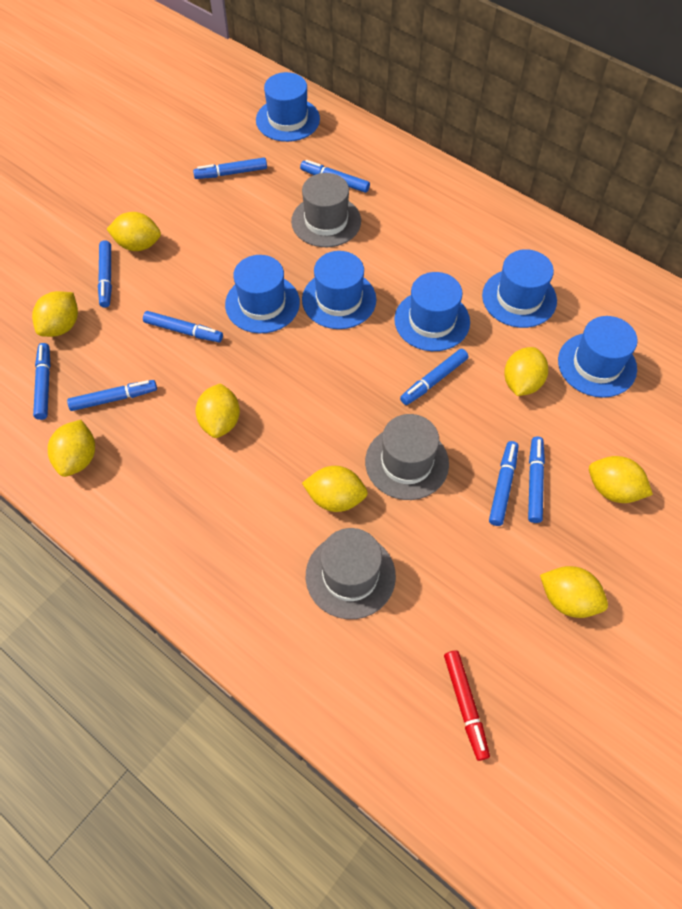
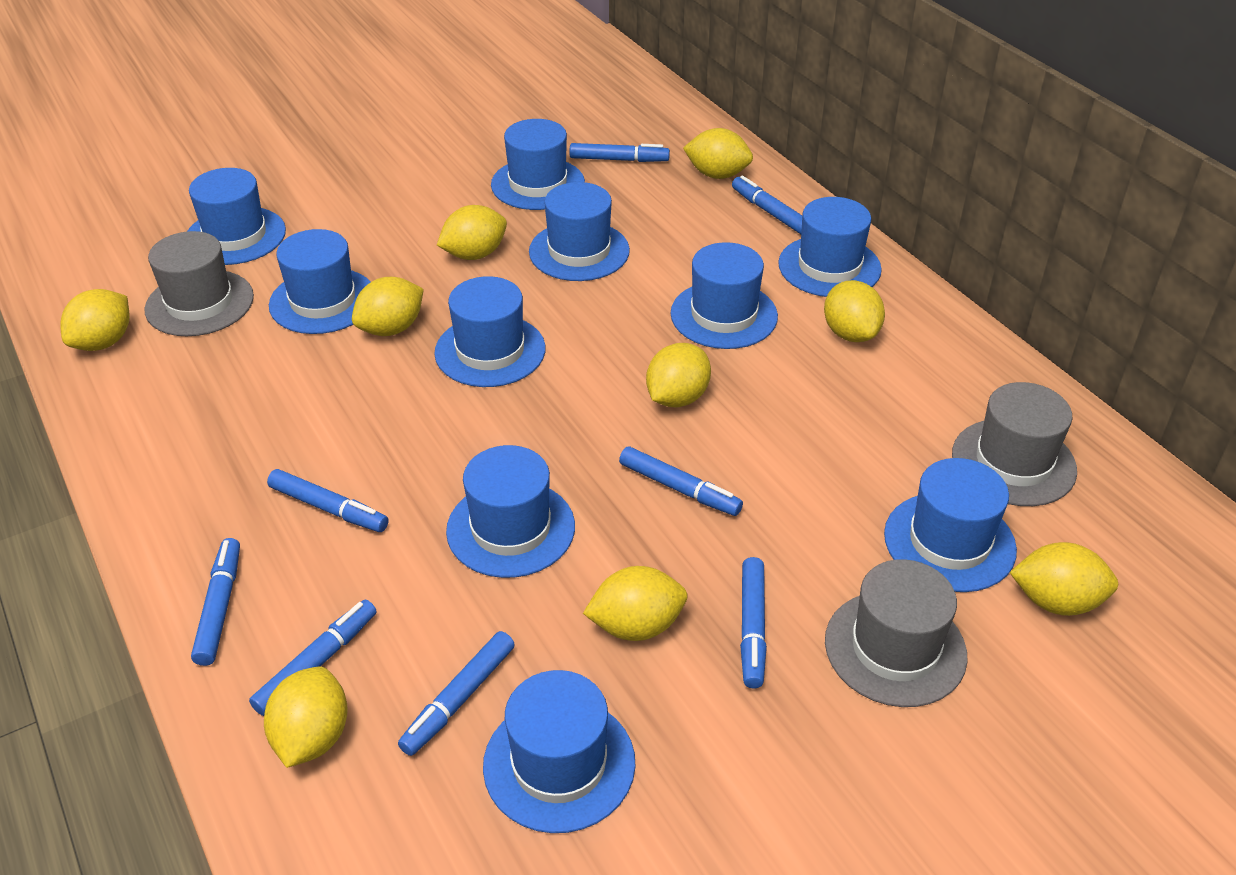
blue hat: 6 -> 10
blue marker: 9 -> 8
red marker: 1 -> 0
yellow lemon: 8 -> 9

